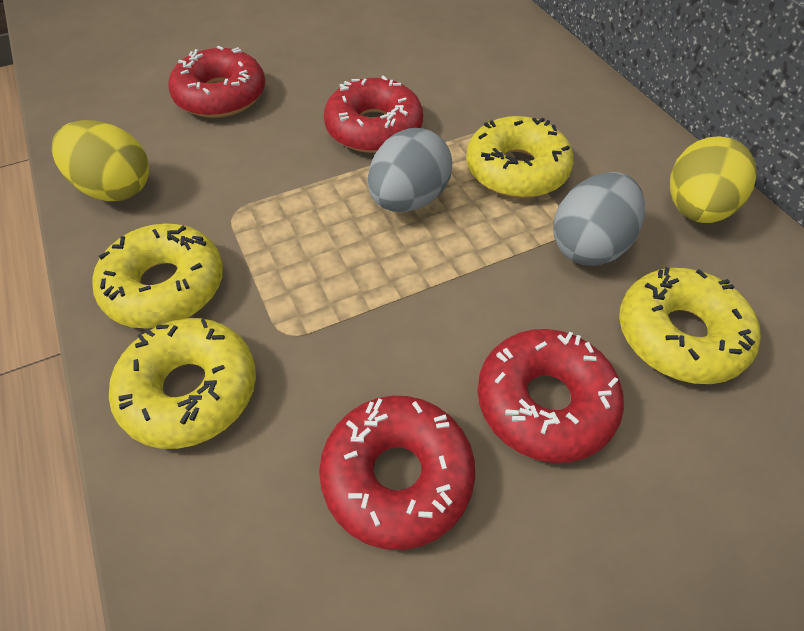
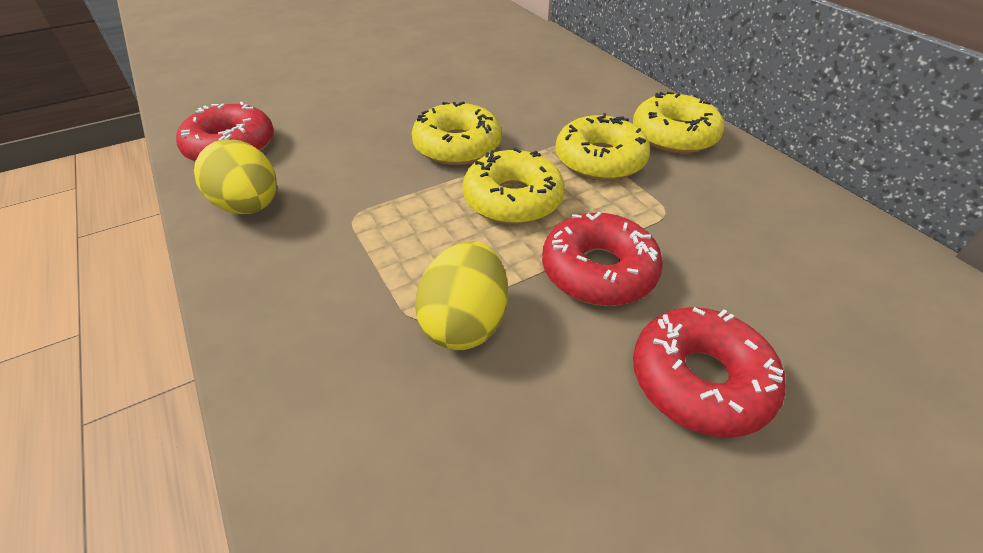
grey egg: 2 -> 0
red donut: 4 -> 3

